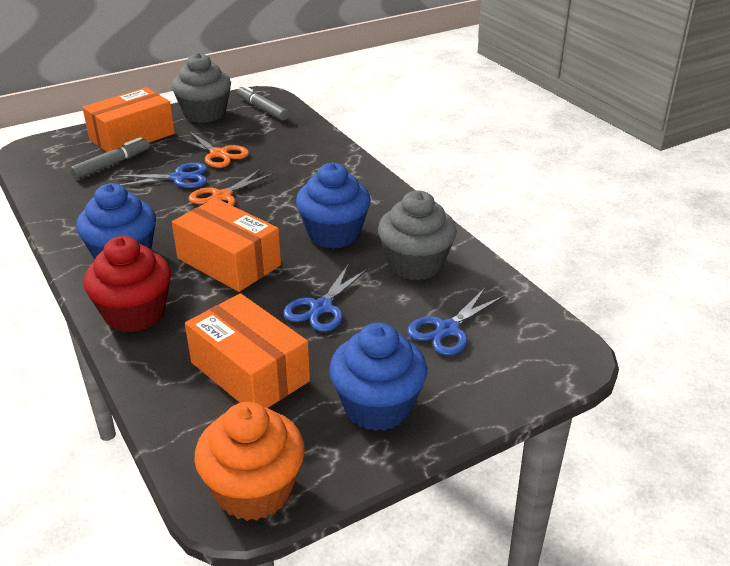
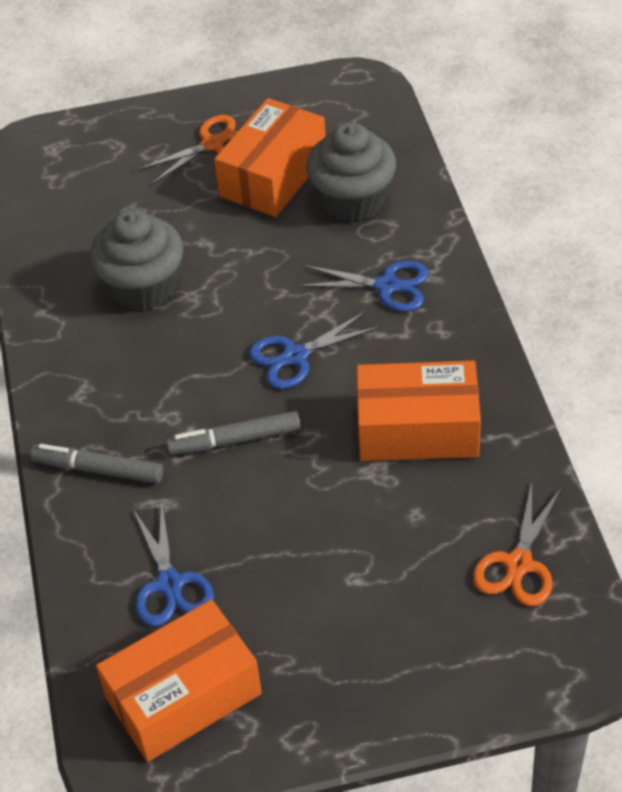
blue cupcake: 3 -> 0
orange cupcake: 1 -> 0
red cupcake: 1 -> 0

